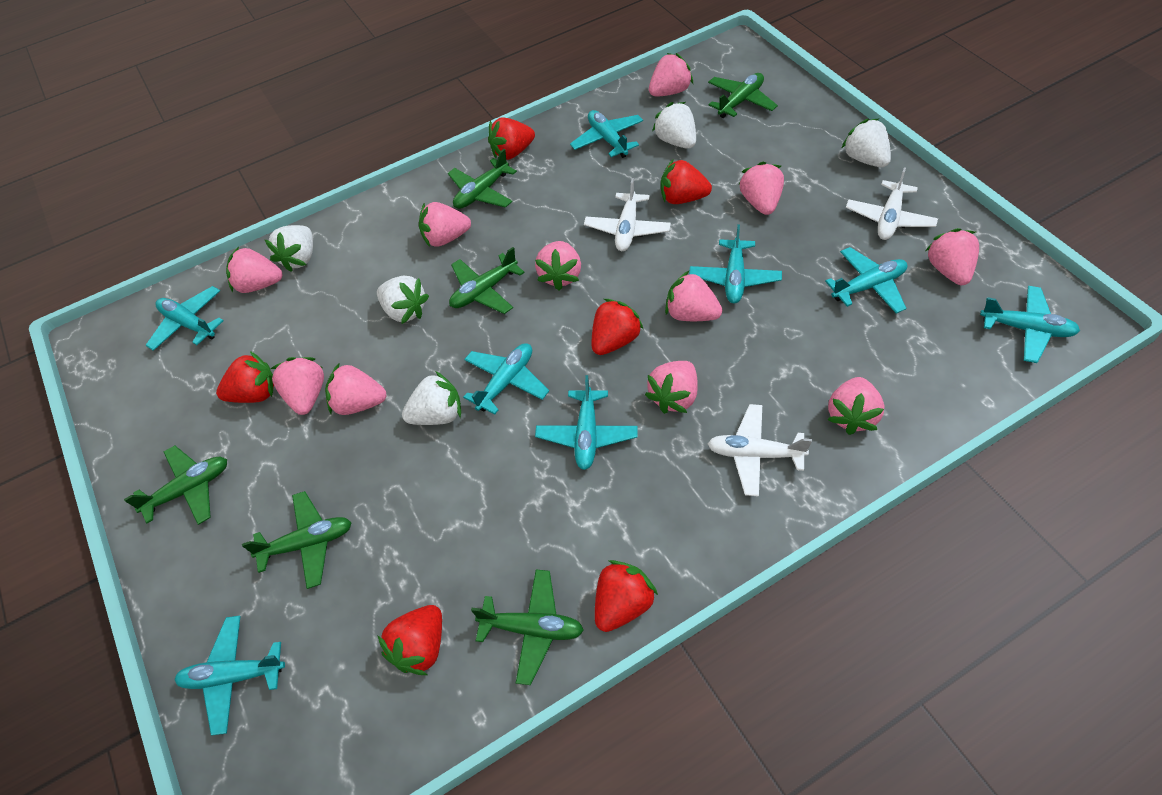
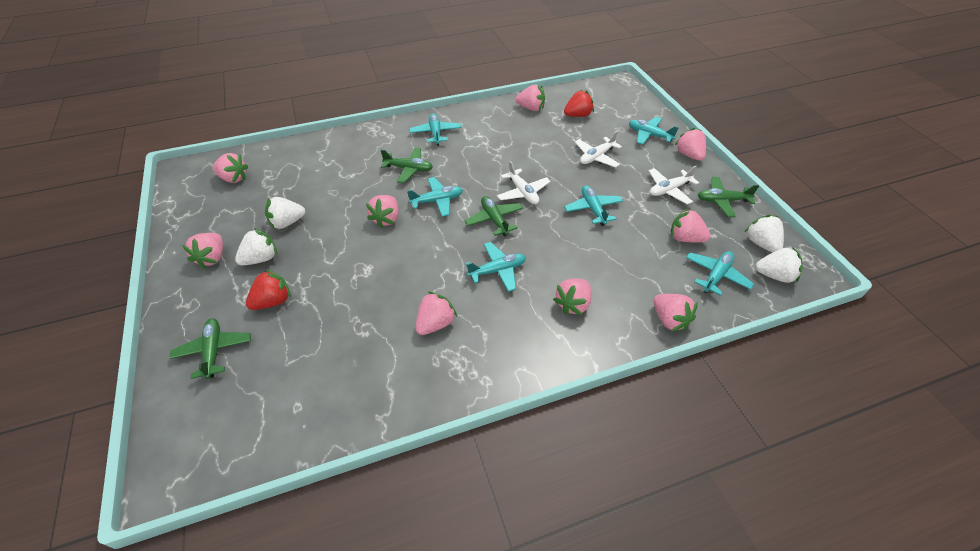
green plane: 6 -> 4
pink strawberry: 11 -> 9
red strawberry: 6 -> 2
turquoise plane: 8 -> 6
white strawberry: 5 -> 4

